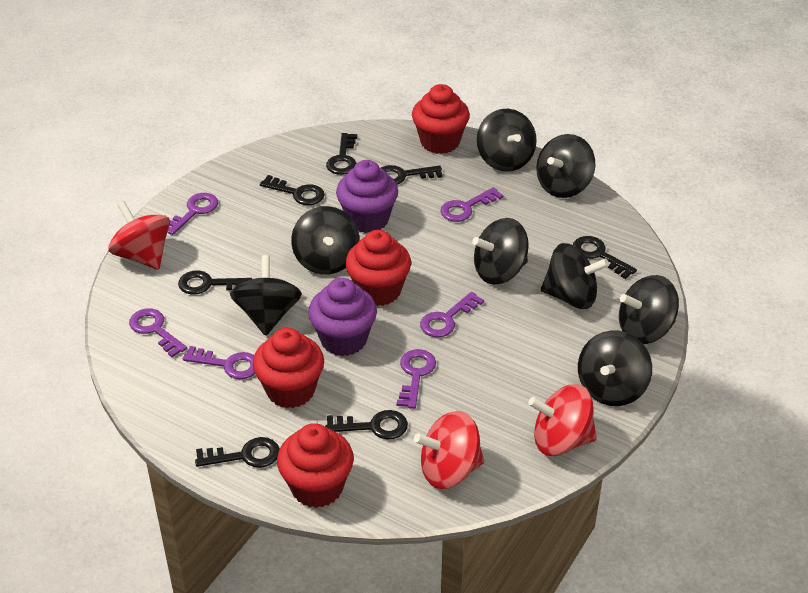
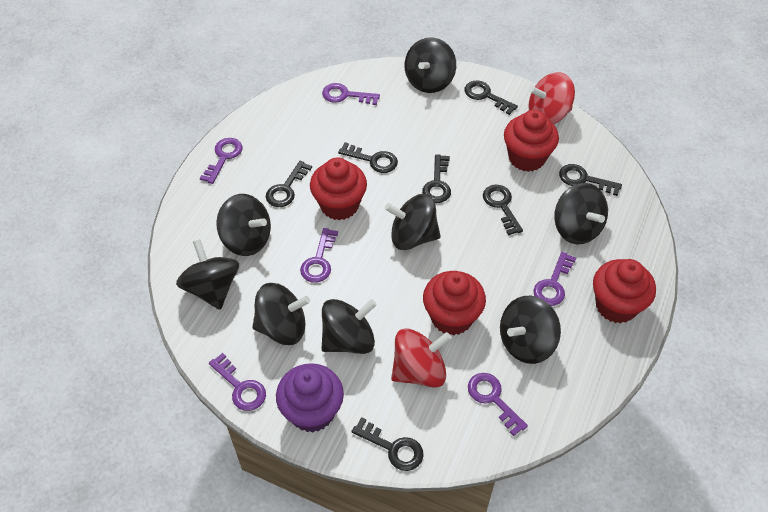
purple cupcake: 2 -> 1
red spinning top: 3 -> 2

